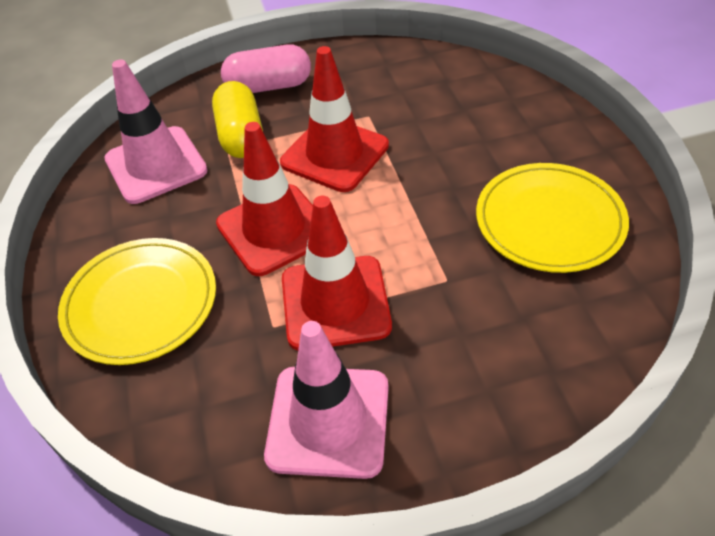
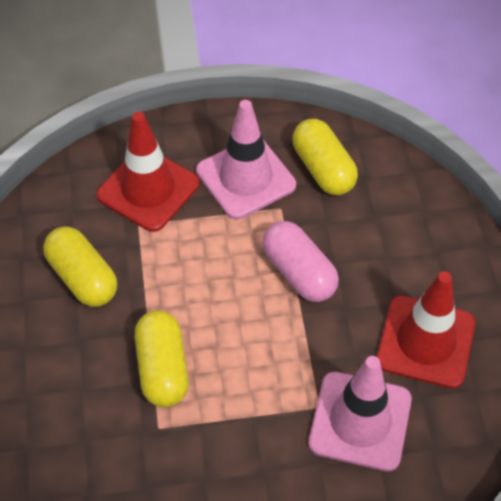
red traffic cone: 3 -> 2
yellow capsule: 1 -> 3
yellow plate: 2 -> 0

